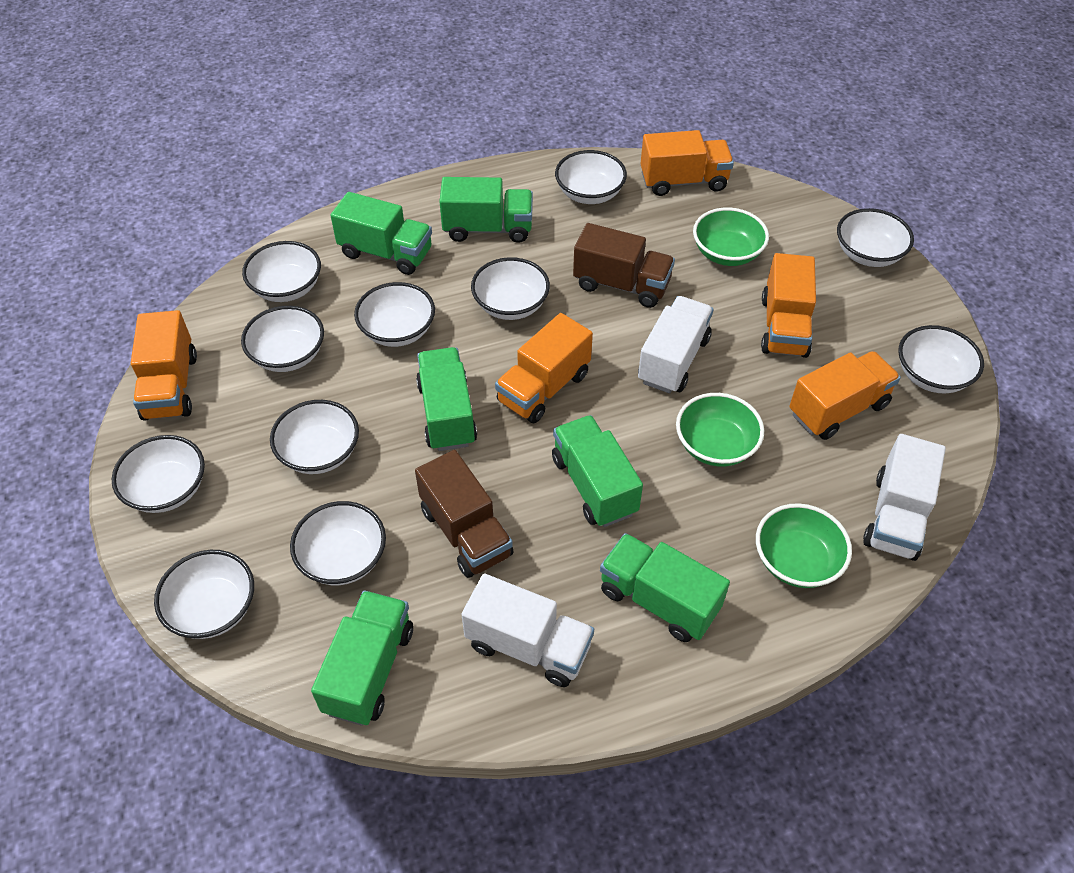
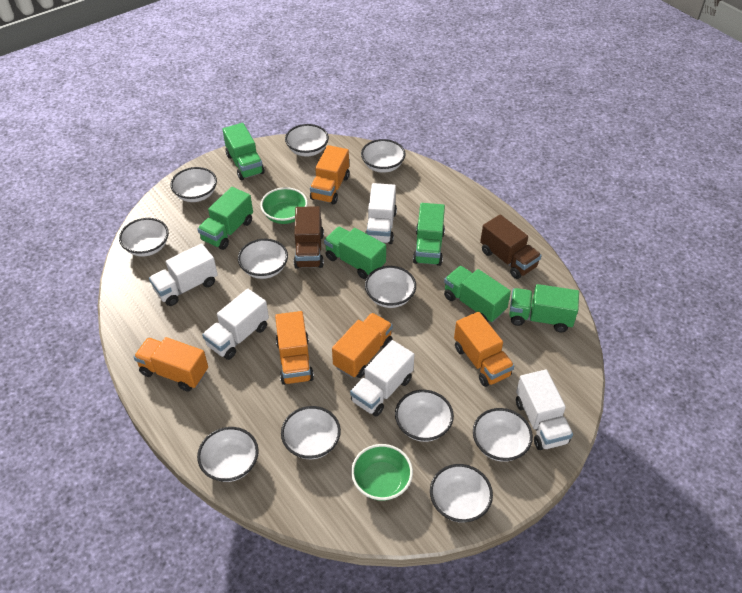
green bowl: 3 -> 2
white truck: 3 -> 5

